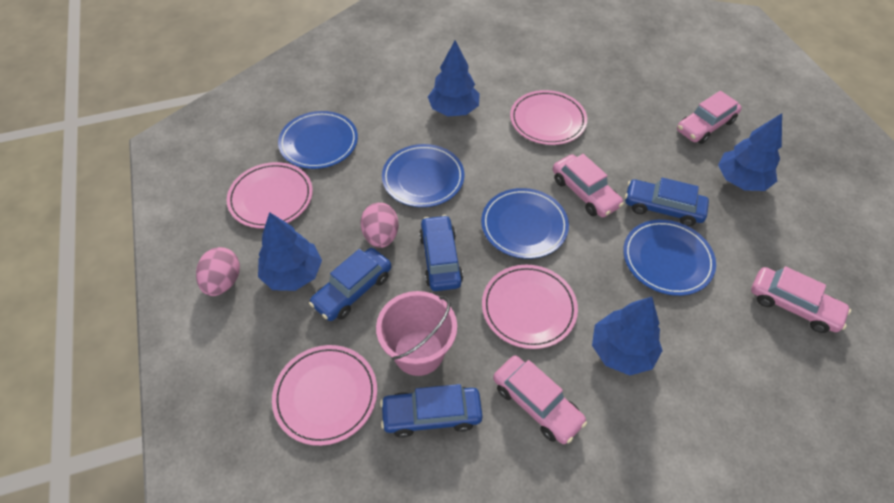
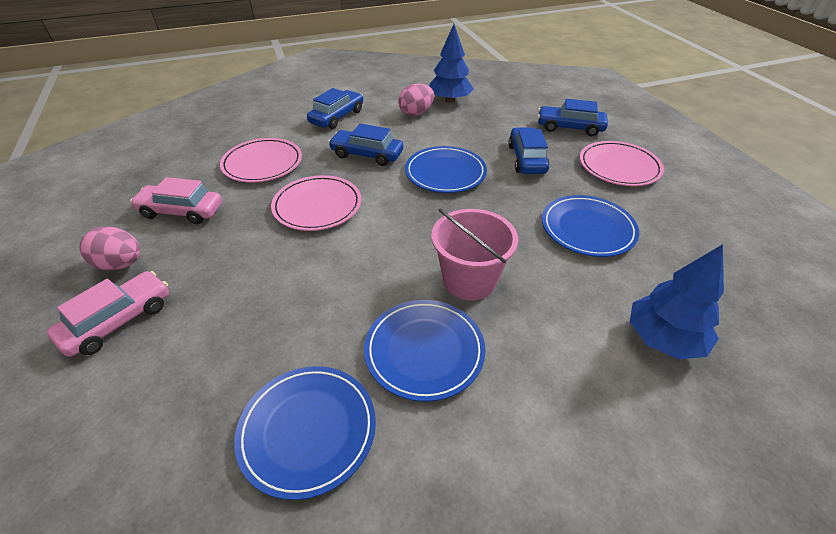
blue tree: 4 -> 2
pink car: 4 -> 2
pink plate: 4 -> 3

